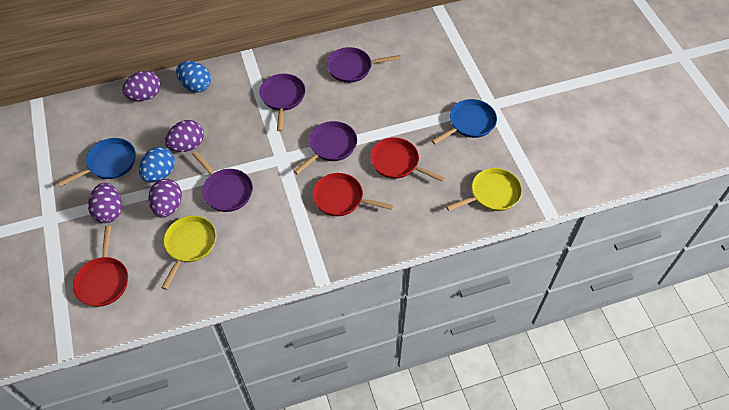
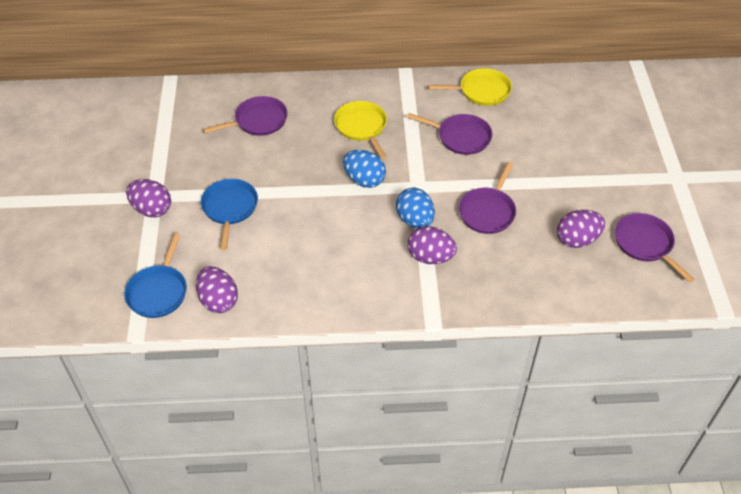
red pan: 3 -> 0

